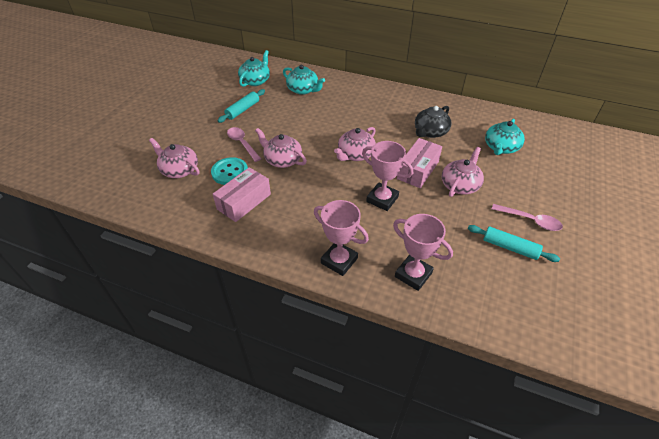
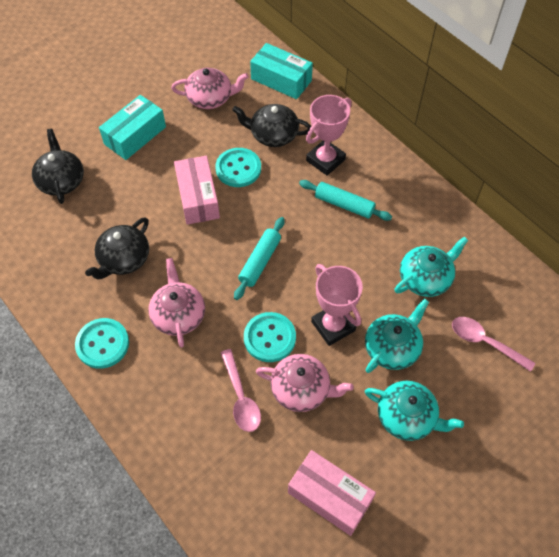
black teapot: 1 -> 3
pink teapot: 4 -> 3
pink trophy: 3 -> 2
turquoise box: 0 -> 2
turquoise button: 1 -> 3

